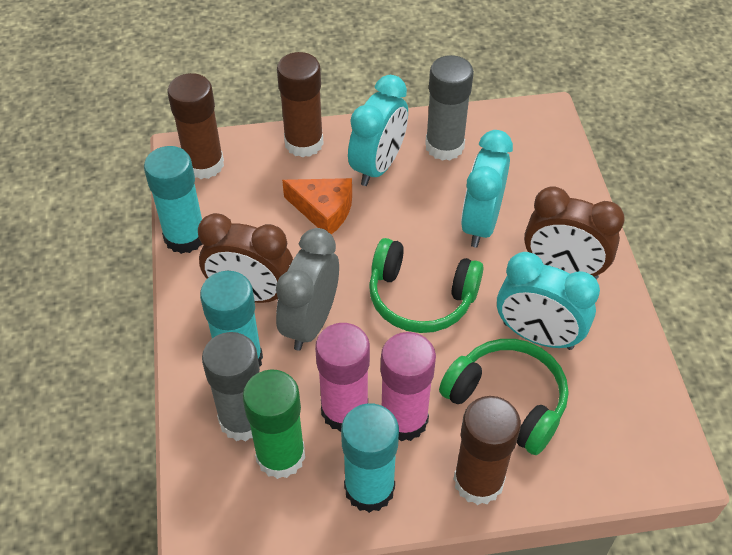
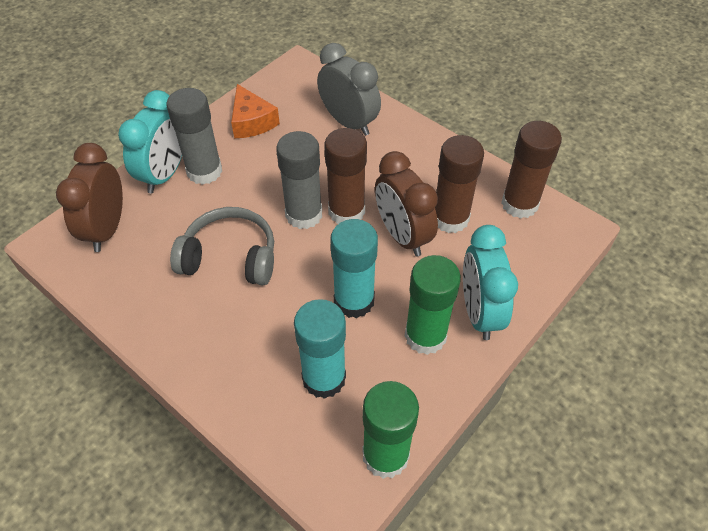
green glue stick: 1 -> 2
green headphones: 2 -> 0
grey headphones: 0 -> 1
pink glue stick: 2 -> 0
turquoise clock: 3 -> 2
turquoise glue stick: 3 -> 2

